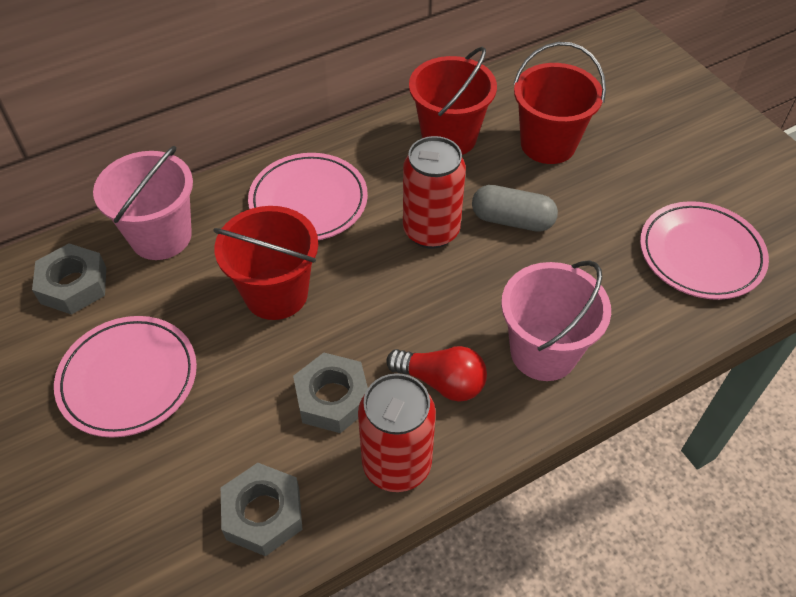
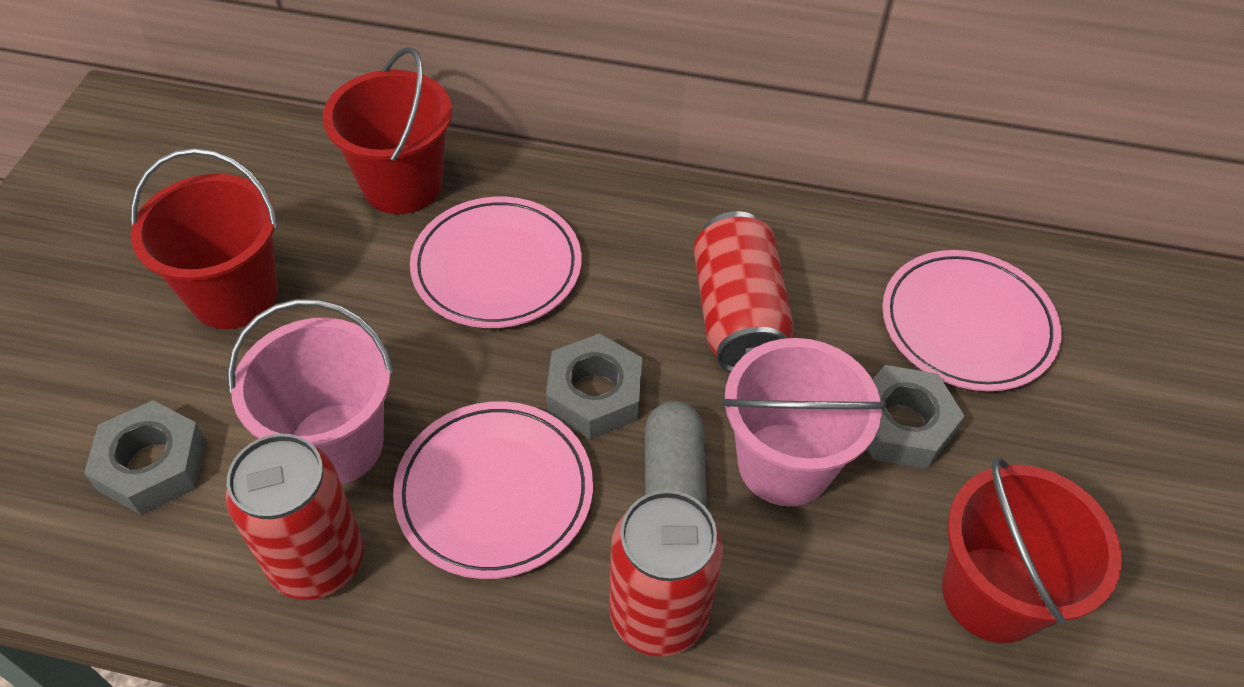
red can: 2 -> 3
red light bulb: 1 -> 0

